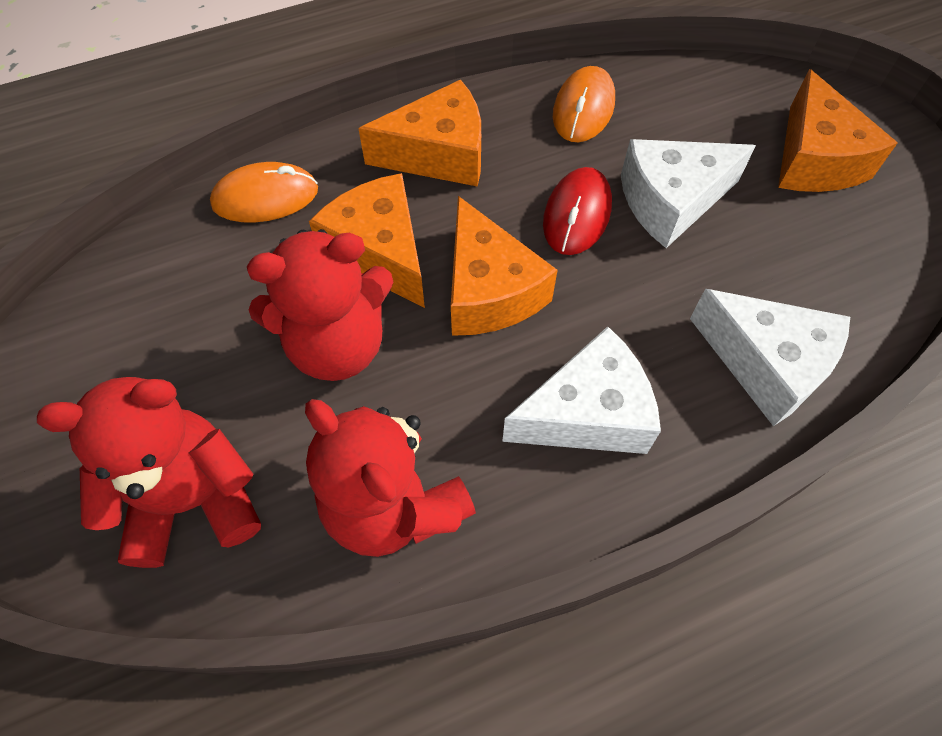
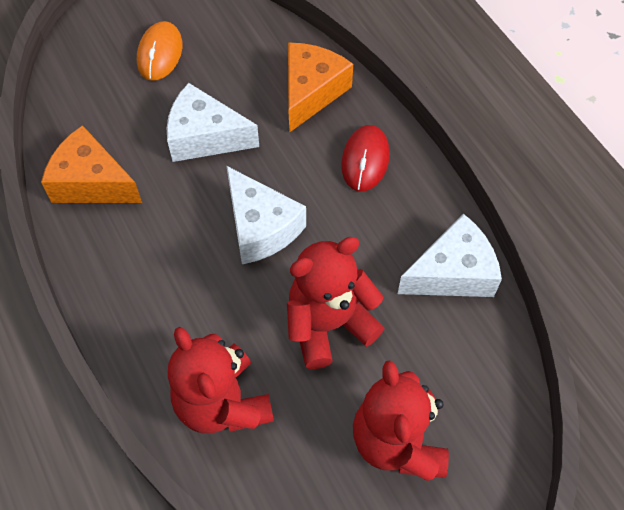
orange cheese: 4 -> 2
orange mouse: 2 -> 1

